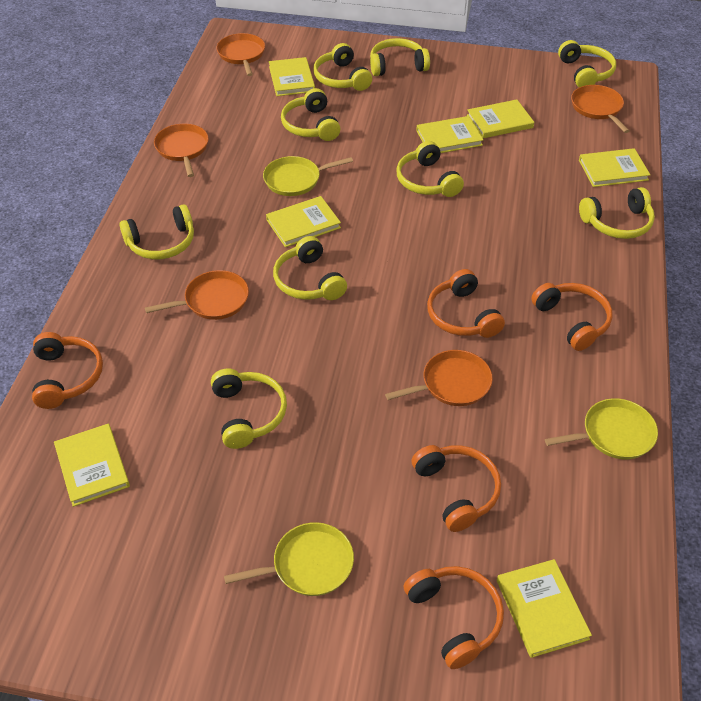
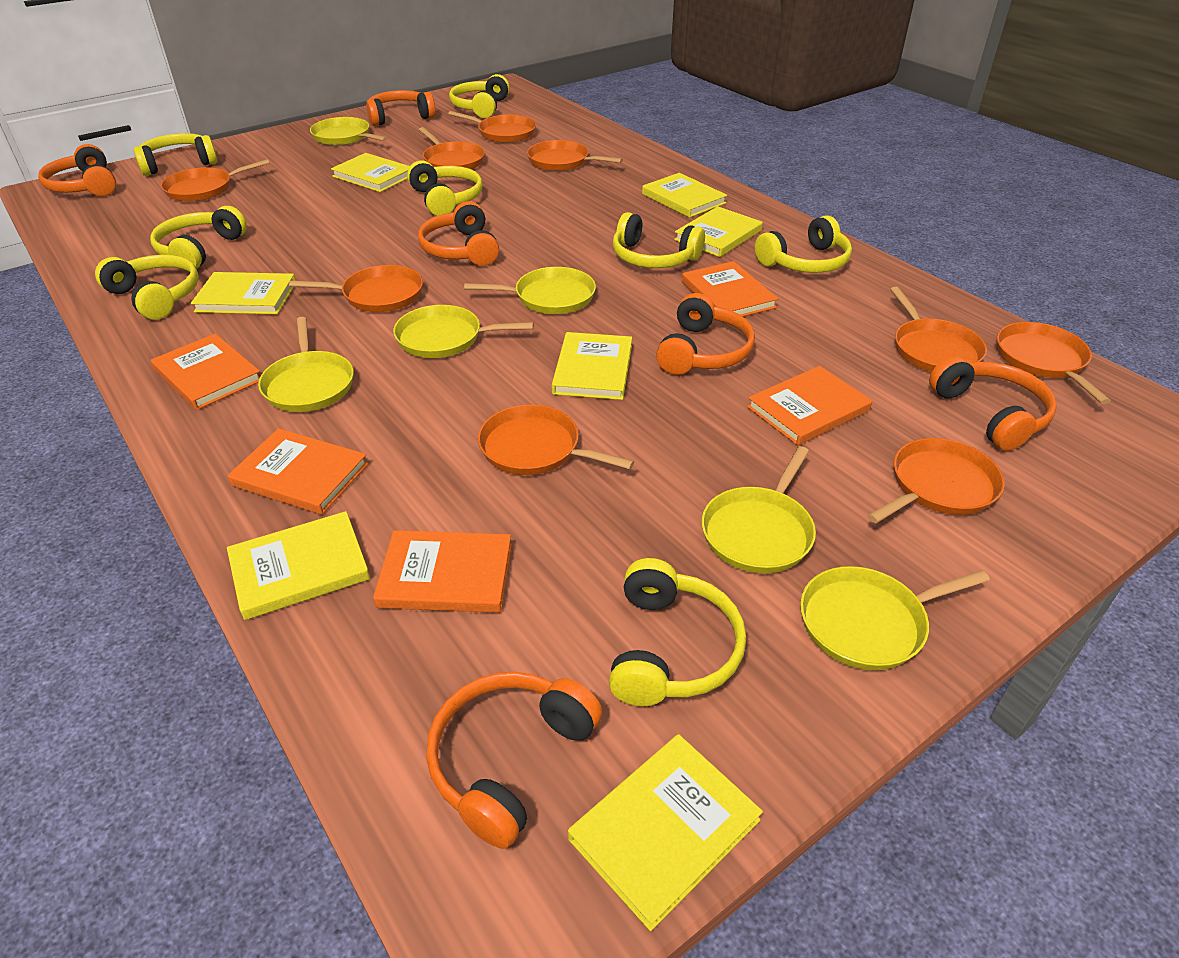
orange book: 0 -> 5
orange headphones: 5 -> 6
orange pan: 5 -> 9
yellow headphones: 9 -> 8
yellow pan: 3 -> 6

